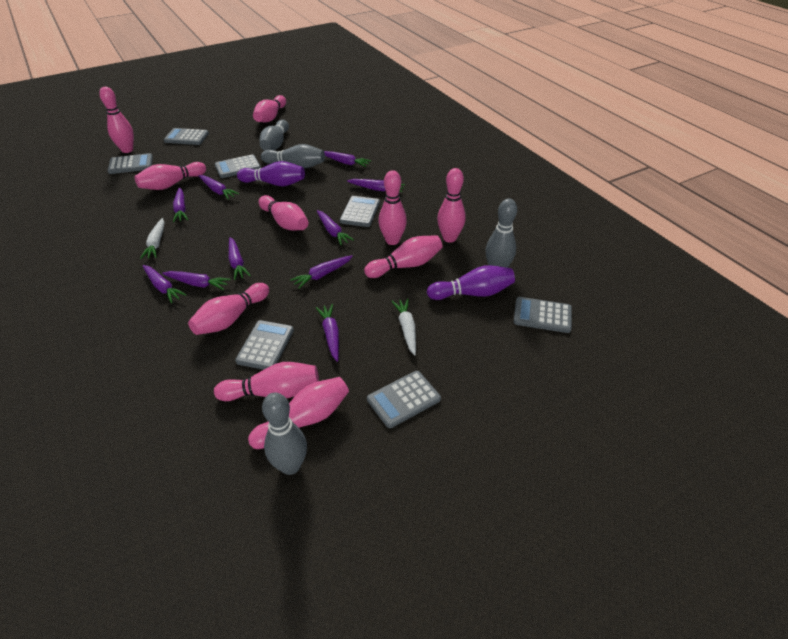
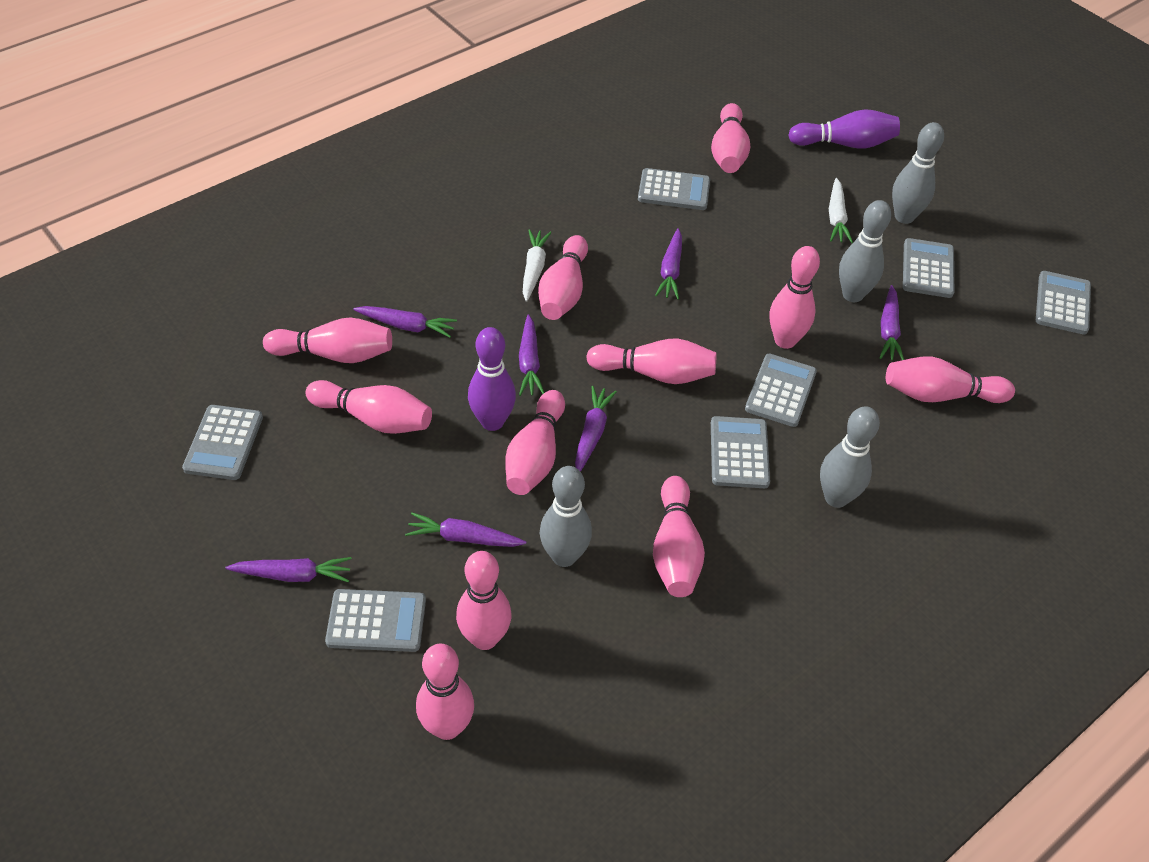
pink bowling pin: 10 -> 11
purple carrot: 10 -> 7

